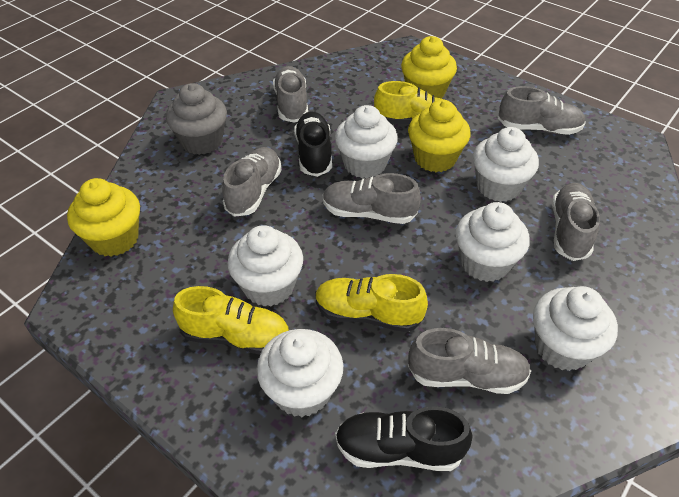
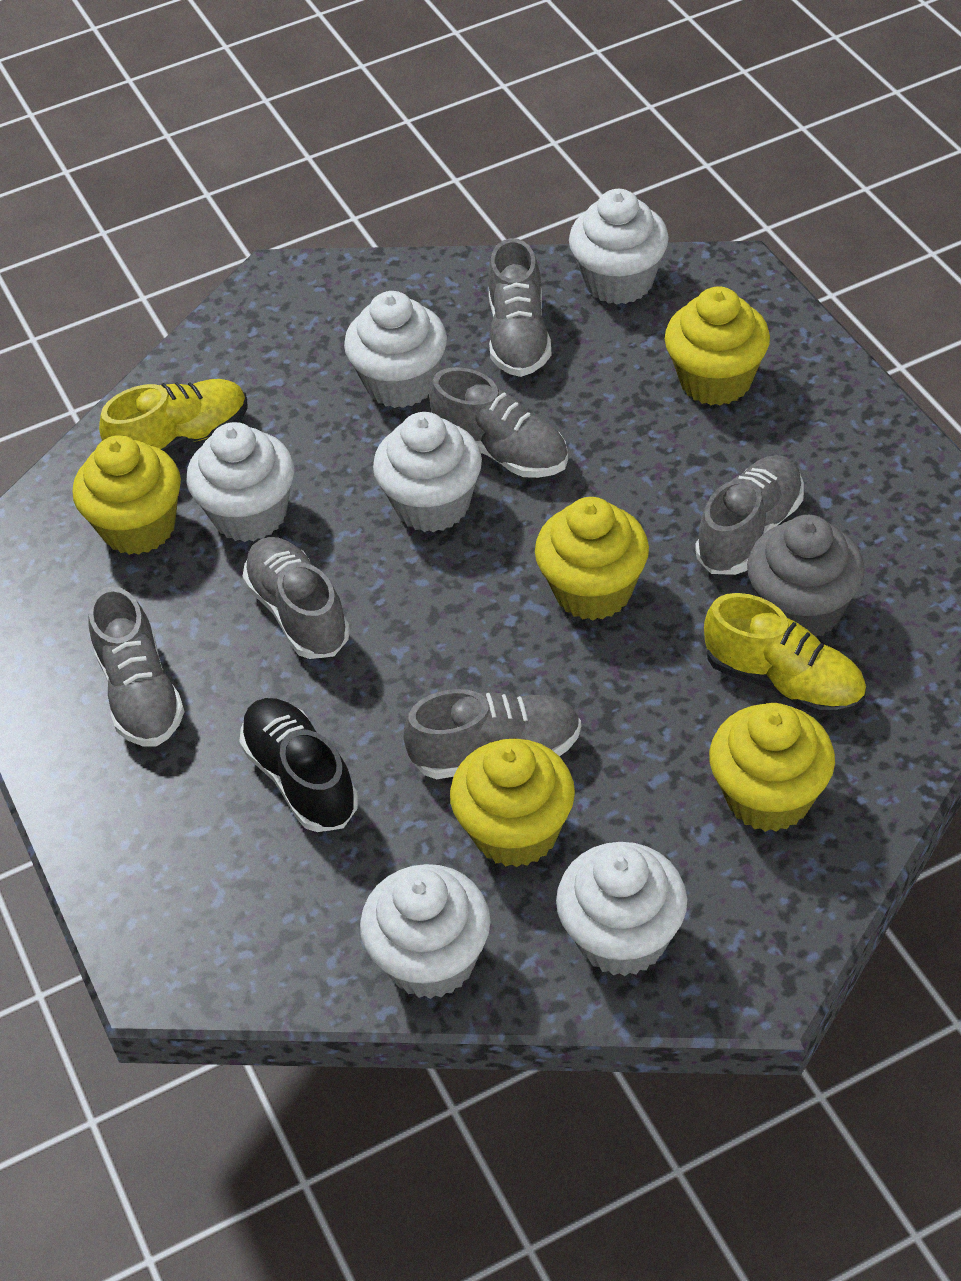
black shoe: 2 -> 1
yellow cupcake: 3 -> 5
yellow shoe: 3 -> 2

